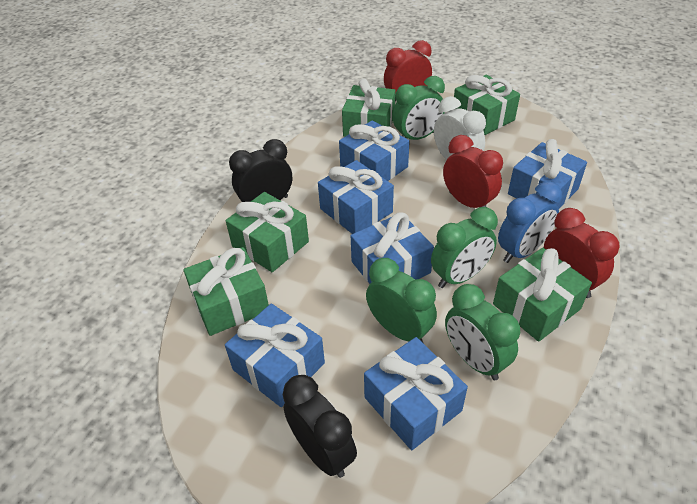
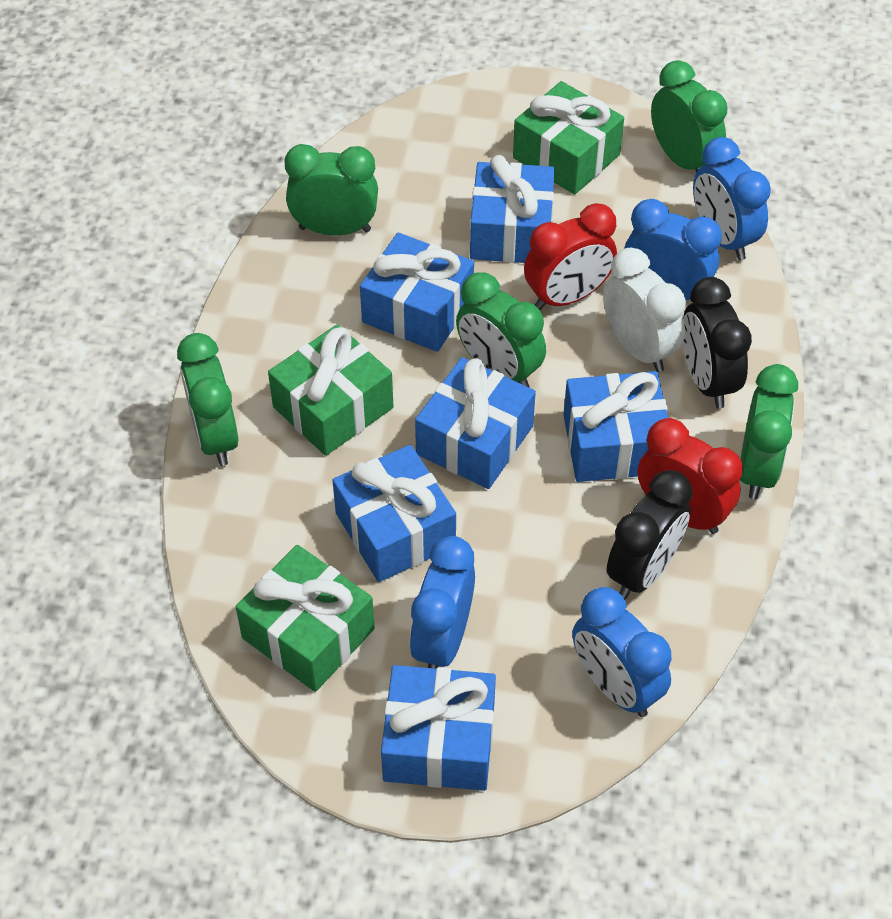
blue clock: 1 -> 4
green clock: 4 -> 5
green gift: 5 -> 3
red clock: 3 -> 2

